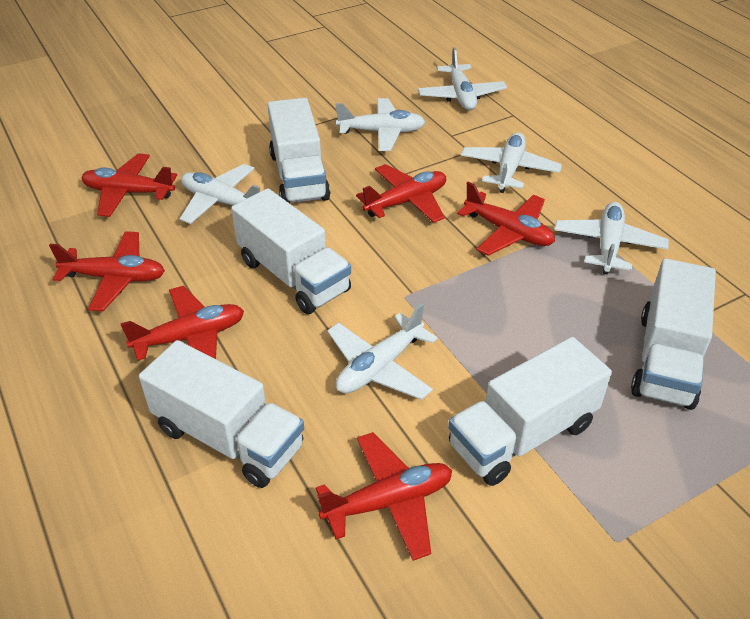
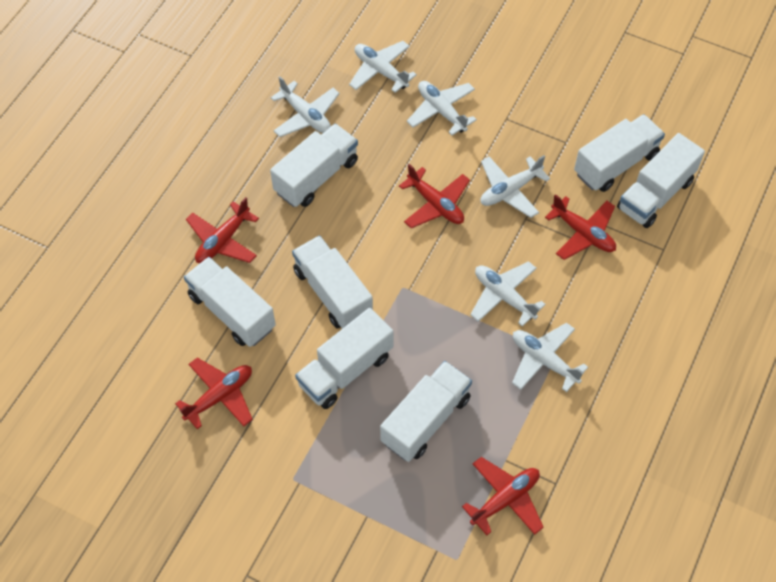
red plane: 6 -> 5
white truck: 5 -> 7

